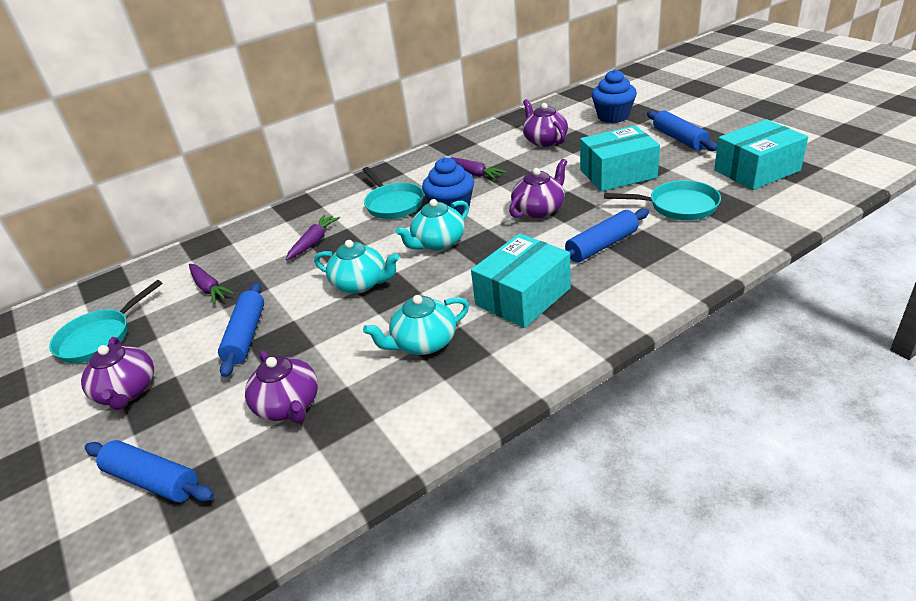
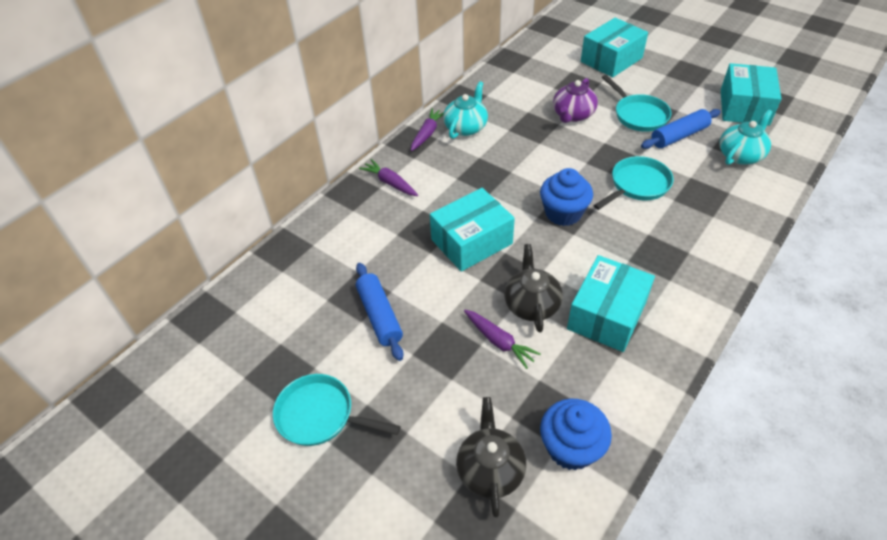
black teapot: 0 -> 2
blue rolling pin: 4 -> 2
purple teapot: 4 -> 1
turquoise box: 3 -> 4
turquoise teapot: 3 -> 2

